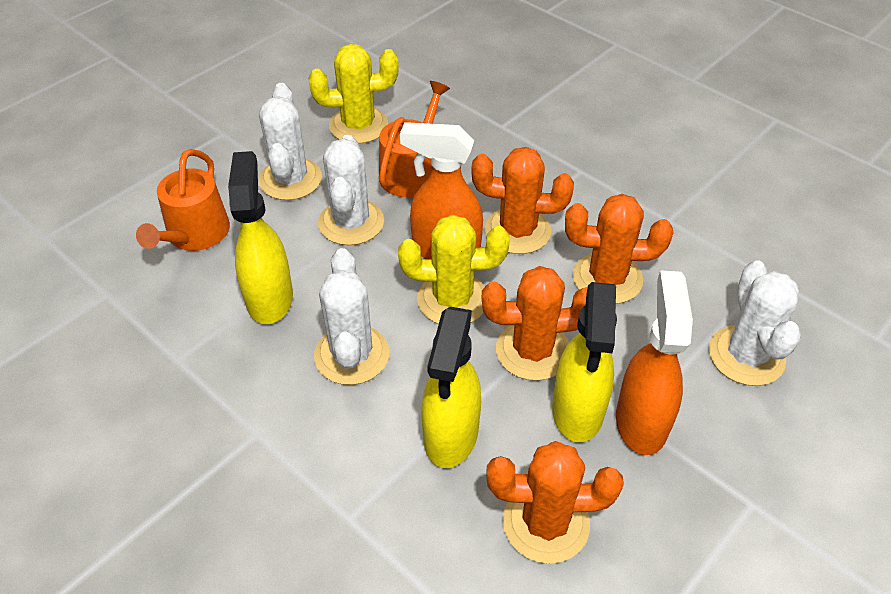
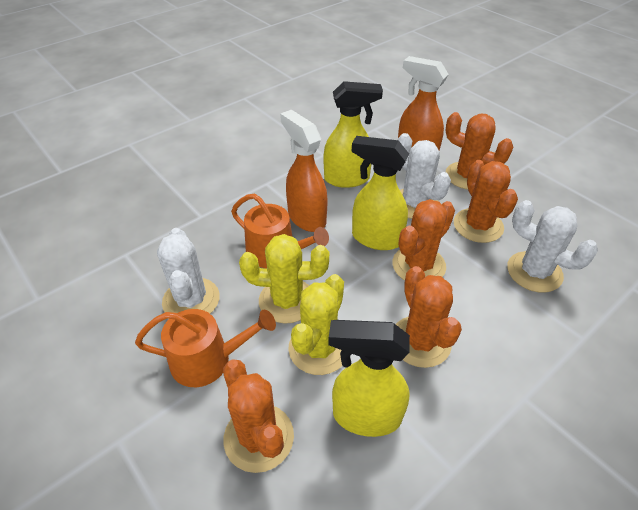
orange cactus: 4 -> 5
white cactus: 4 -> 3

